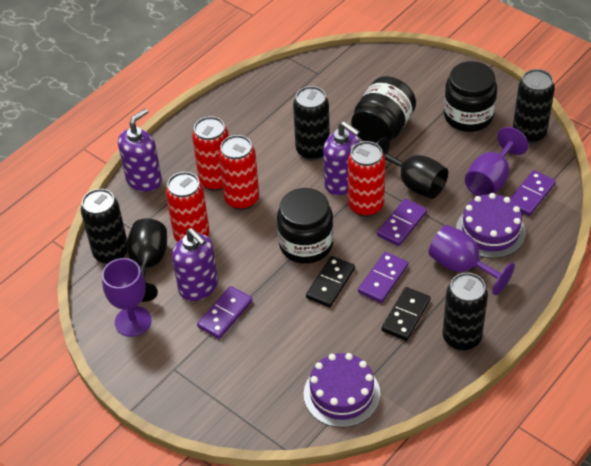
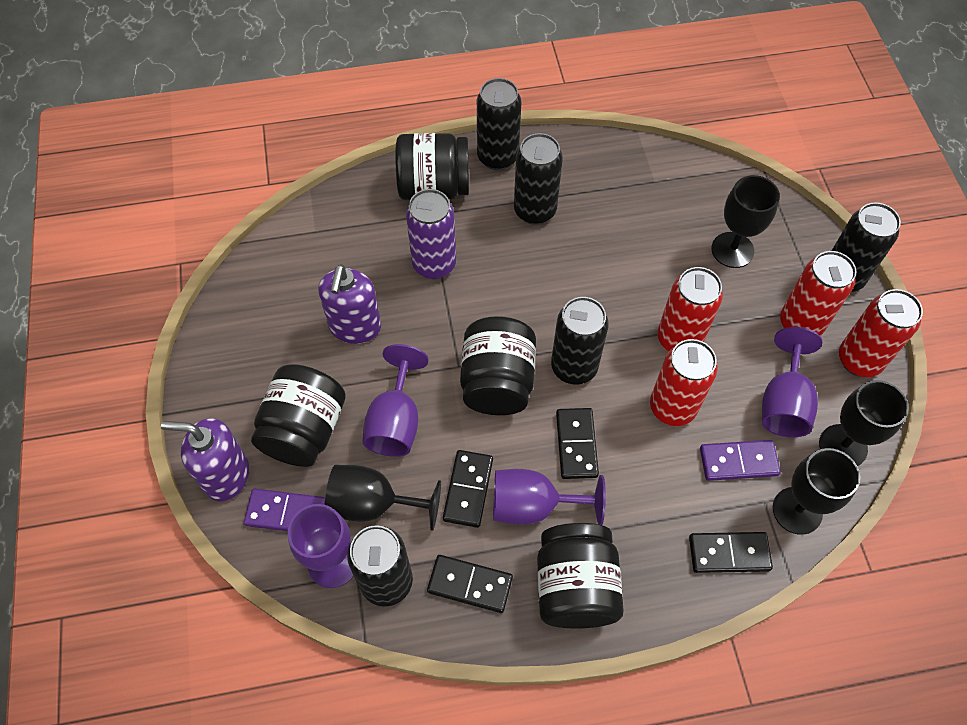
black can: 4 -> 5
black domino: 2 -> 4
black goblet: 2 -> 4
black jar: 3 -> 4
purple cake: 2 -> 0
purple can: 0 -> 1
purple domino: 4 -> 2
purple goblet: 3 -> 4
purple soap dispenser: 3 -> 2

